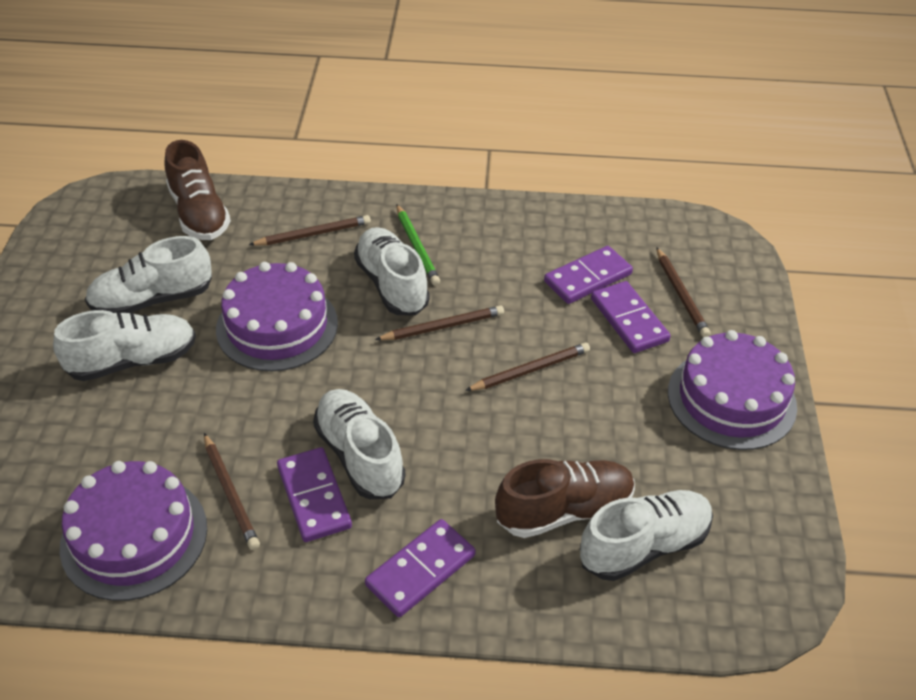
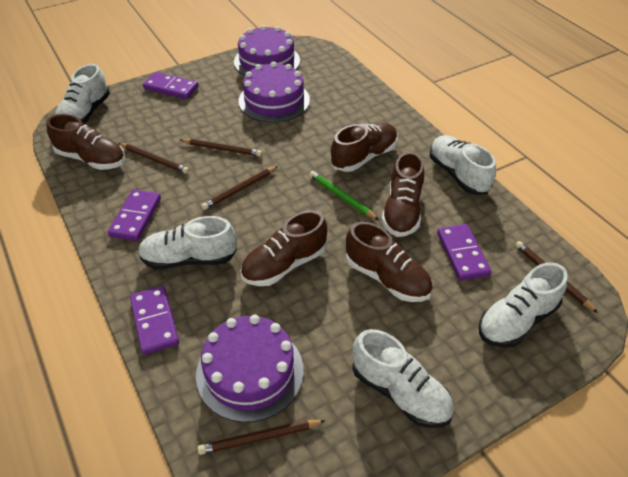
brown shoe: 2 -> 5

